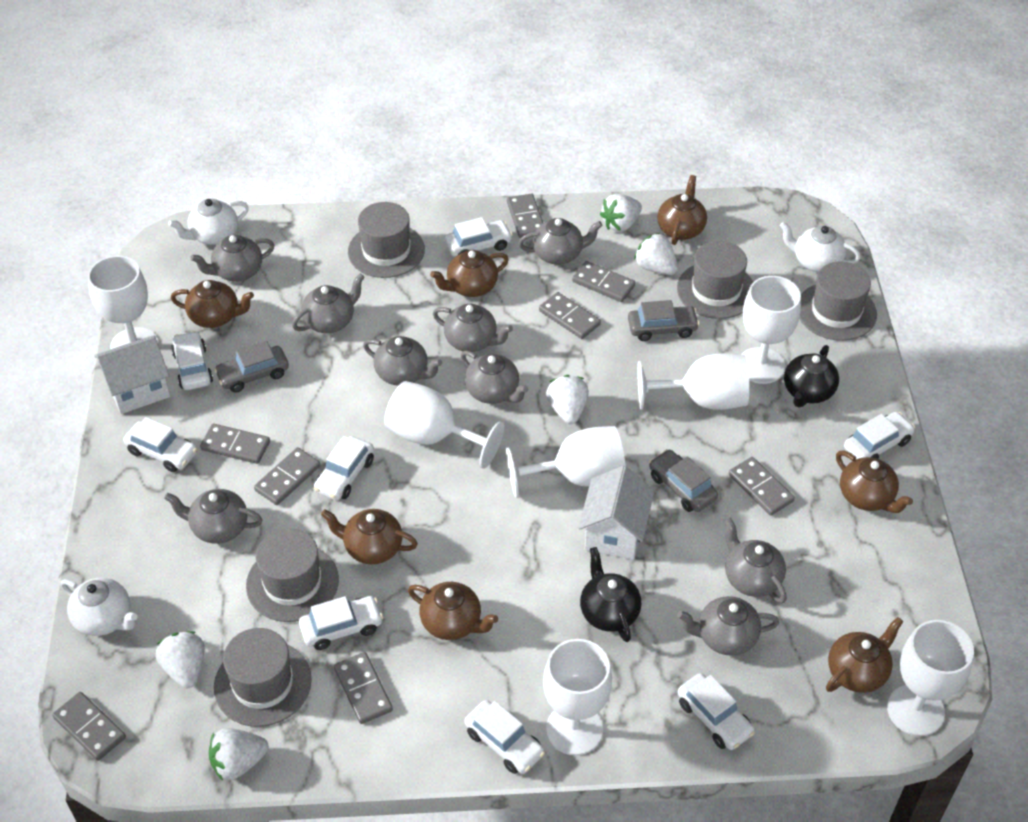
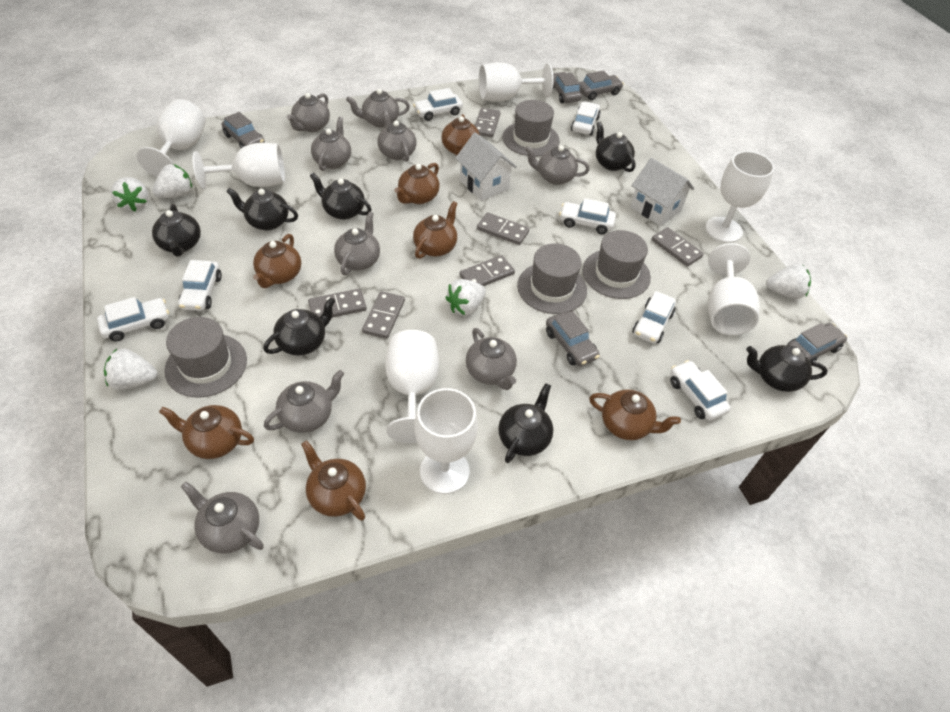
black teapot: 2 -> 7
grey car: 3 -> 5
grey domino: 8 -> 6
grey hat: 5 -> 4
white car: 8 -> 7
white teapot: 3 -> 0

